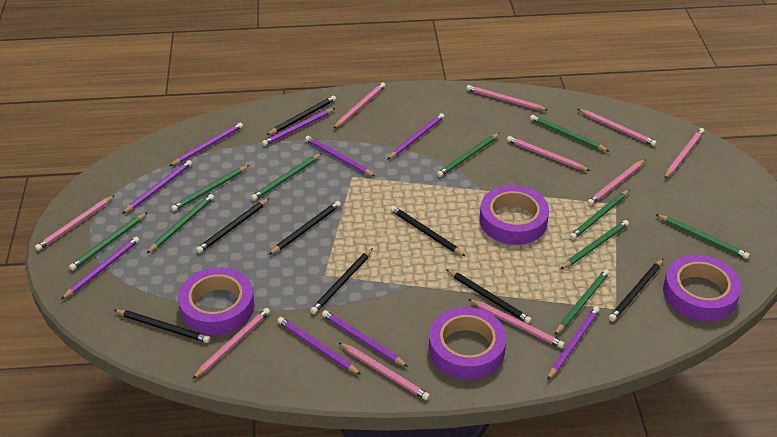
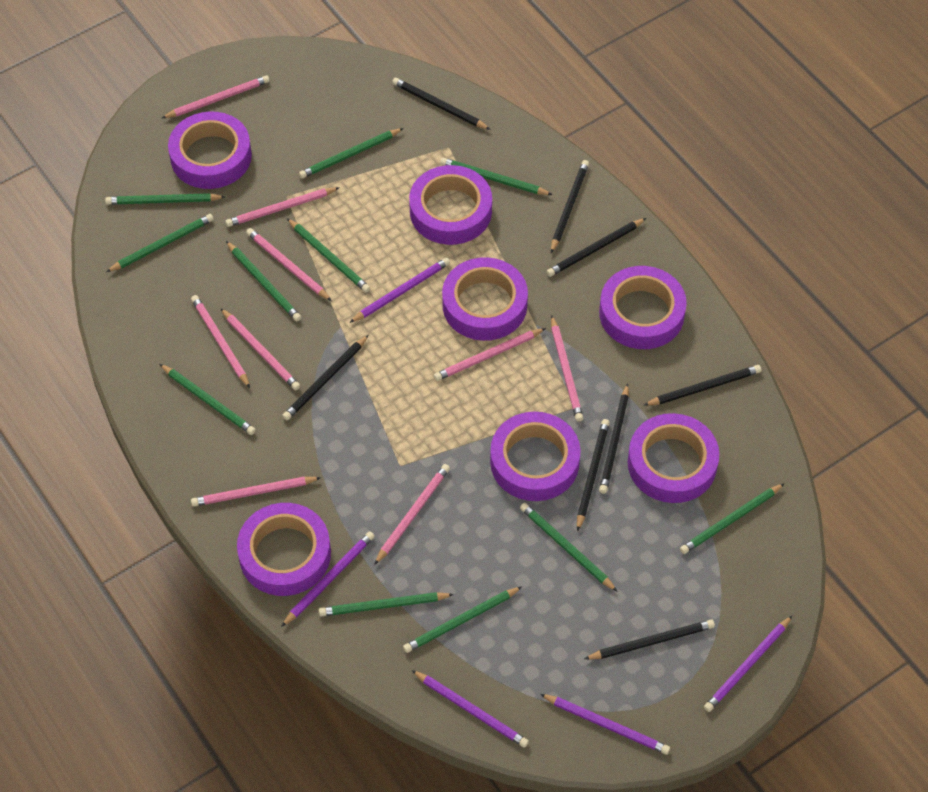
green pencil: 10 -> 11
pink pencil: 10 -> 9
purple pencil: 9 -> 5
purple tape: 4 -> 7

